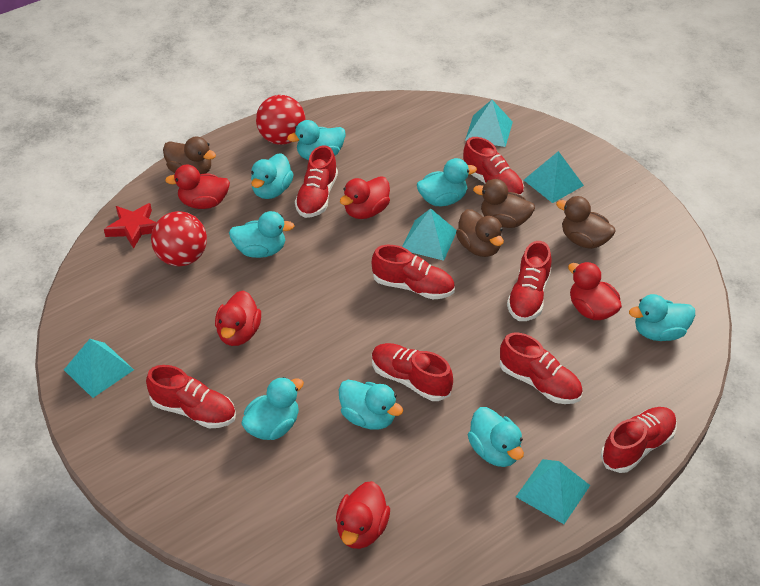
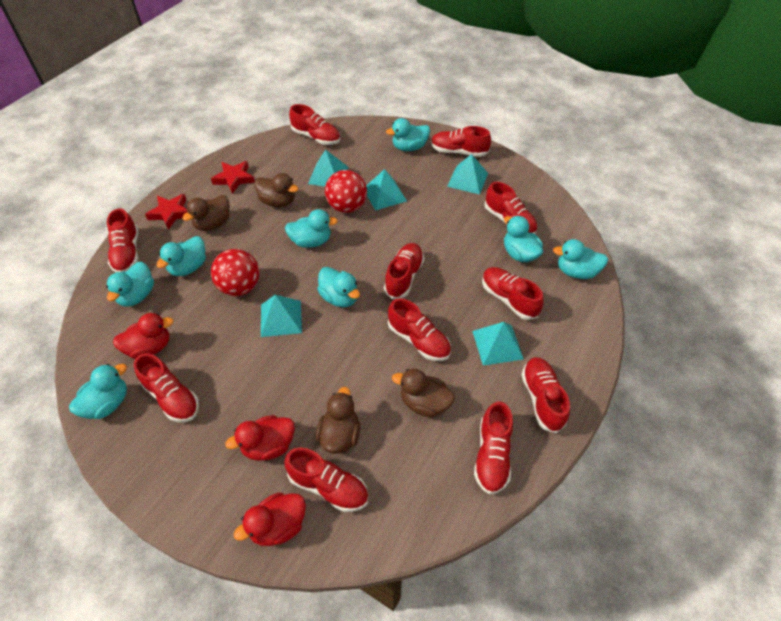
red duck: 5 -> 3
red shoe: 8 -> 11
red star: 1 -> 2

